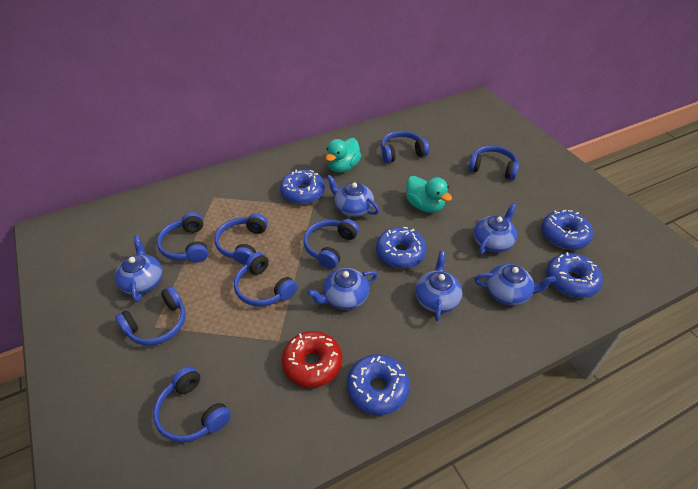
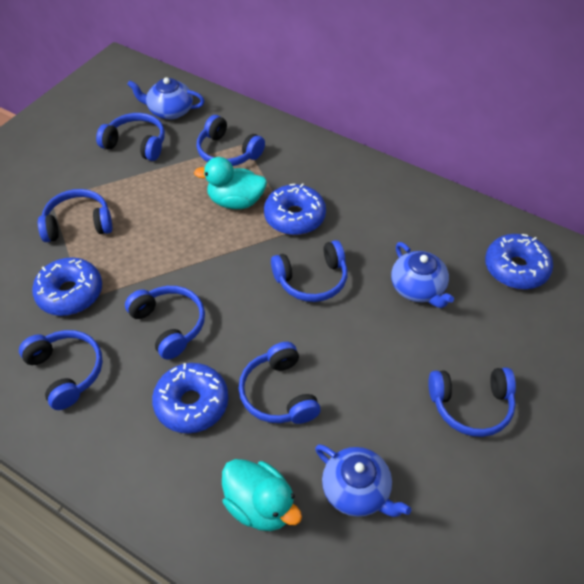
blue donut: 5 -> 4
blue teapot: 6 -> 3
red donut: 1 -> 0

